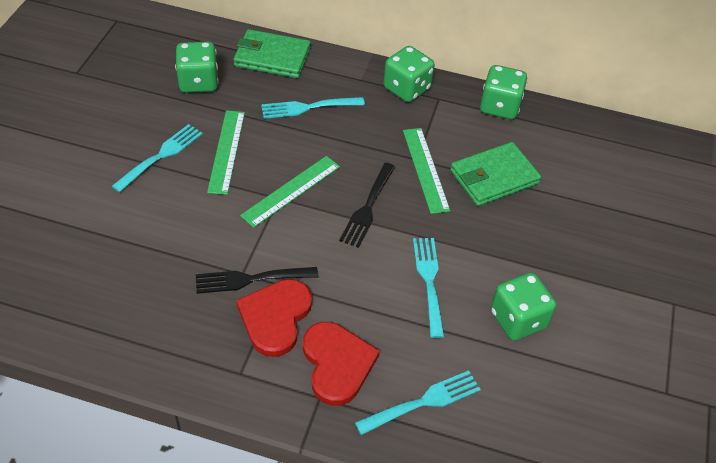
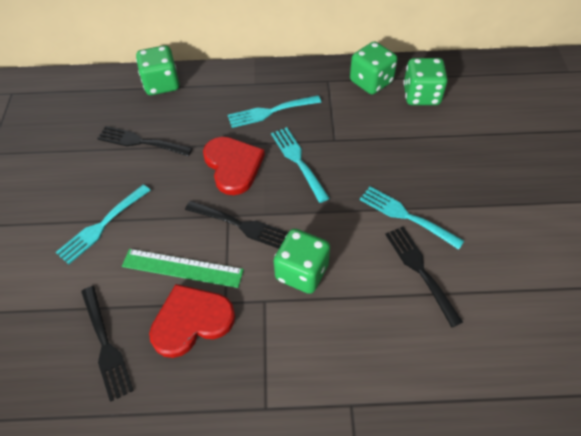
black fork: 2 -> 4
green ruler: 3 -> 1
green wallet: 2 -> 0

